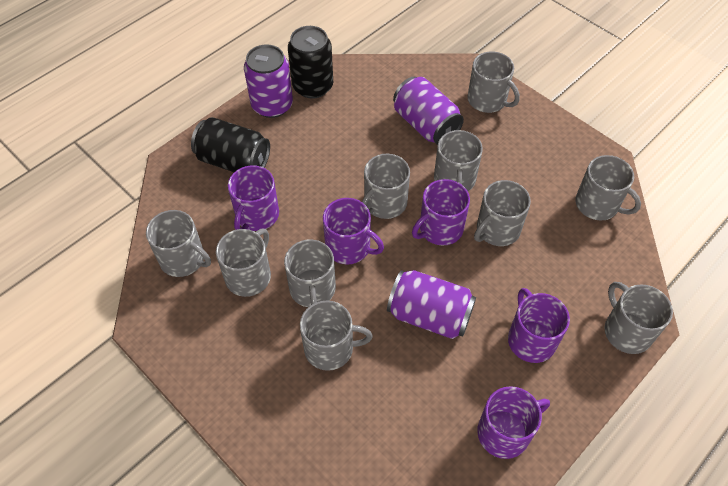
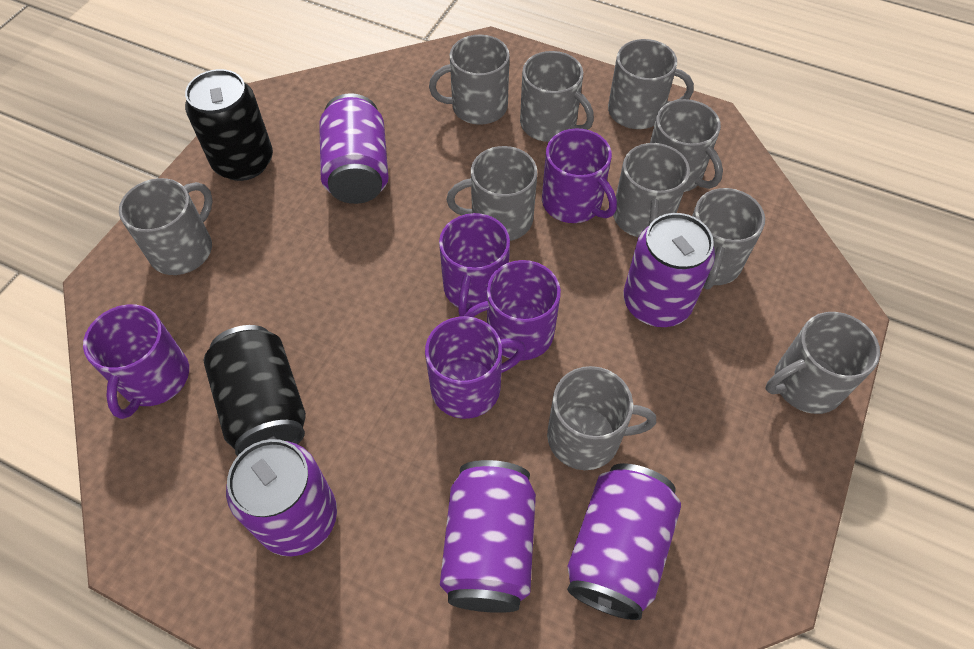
purple can: 3 -> 5

